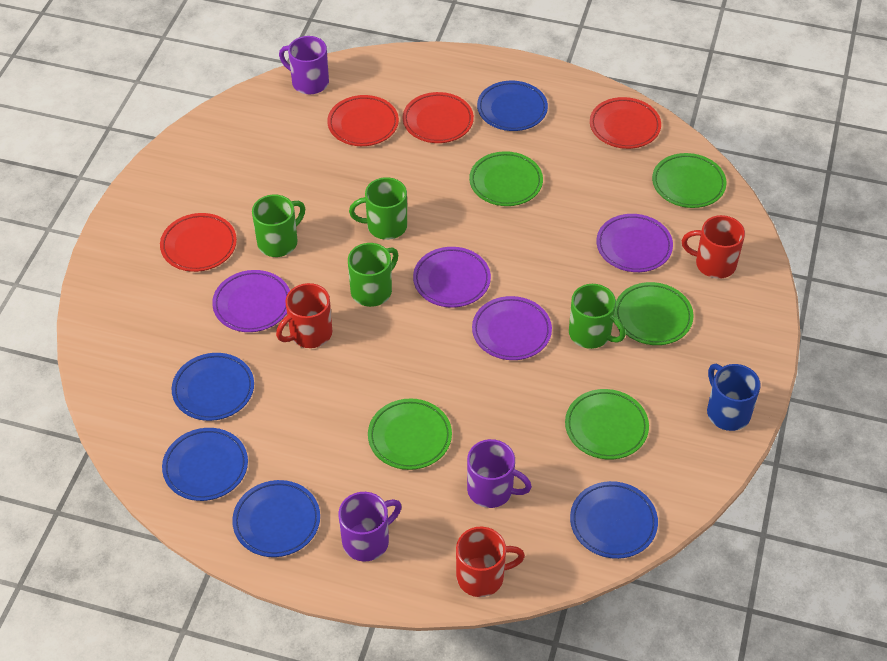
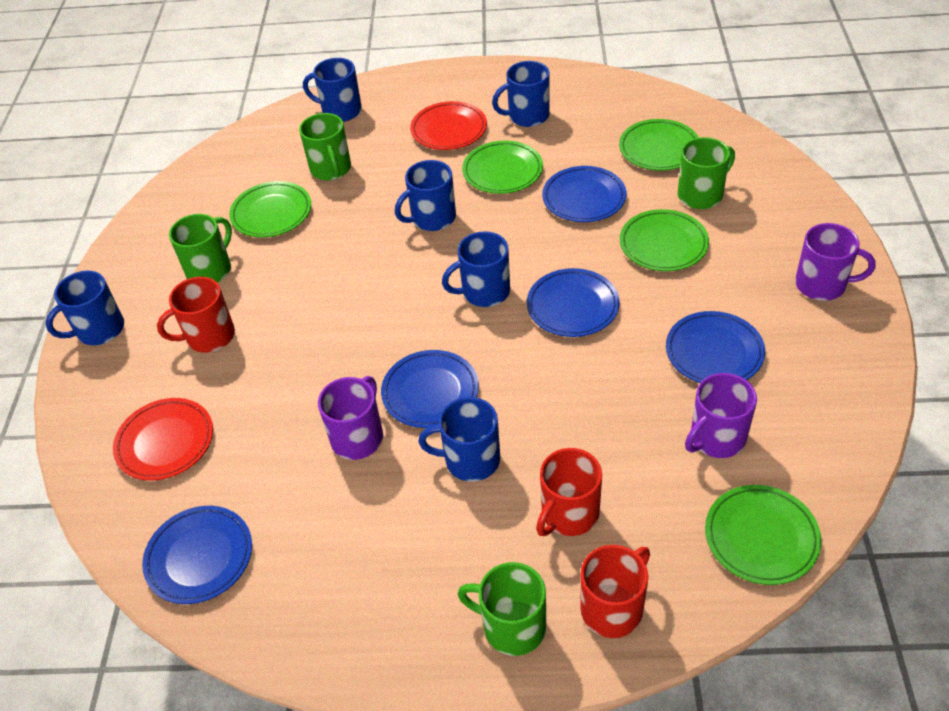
blue mug: 1 -> 6
purple plate: 4 -> 0
red plate: 4 -> 2

